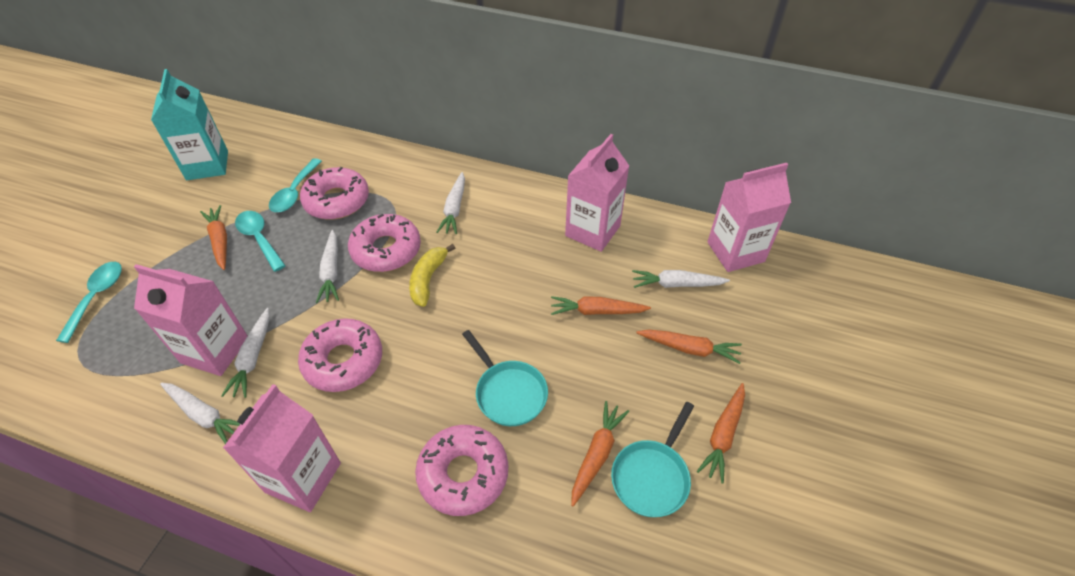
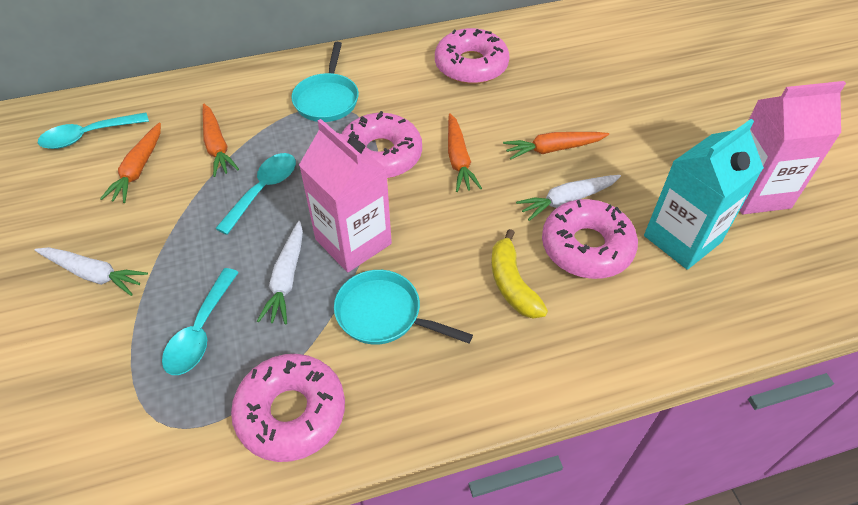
orange carrot: 5 -> 4
pink carton: 4 -> 2
white carrot: 5 -> 3

